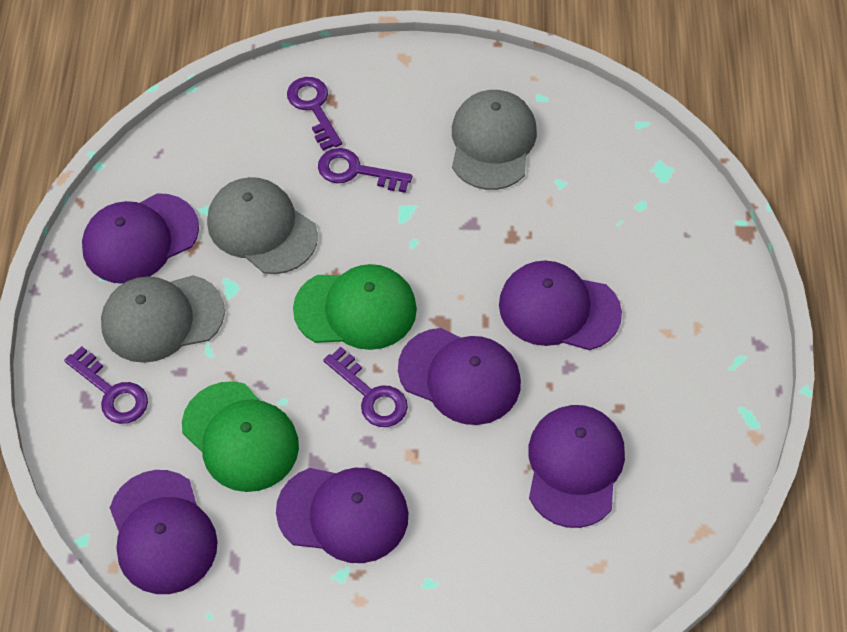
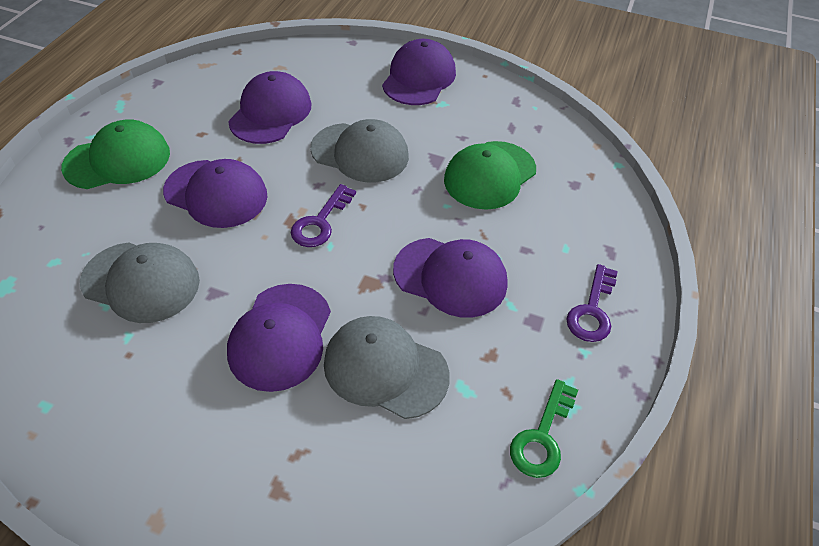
green key: 0 -> 1
purple cap: 6 -> 5
purple key: 4 -> 2

